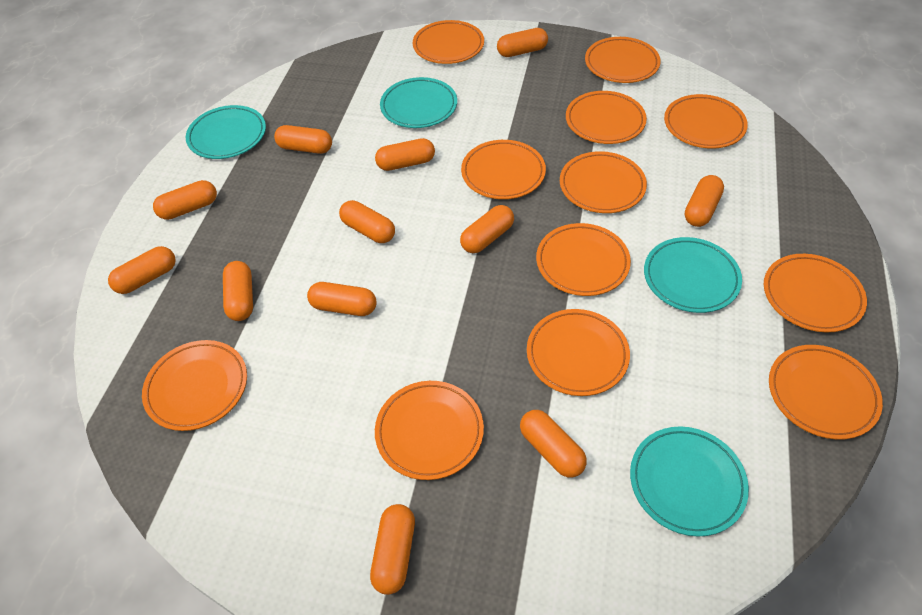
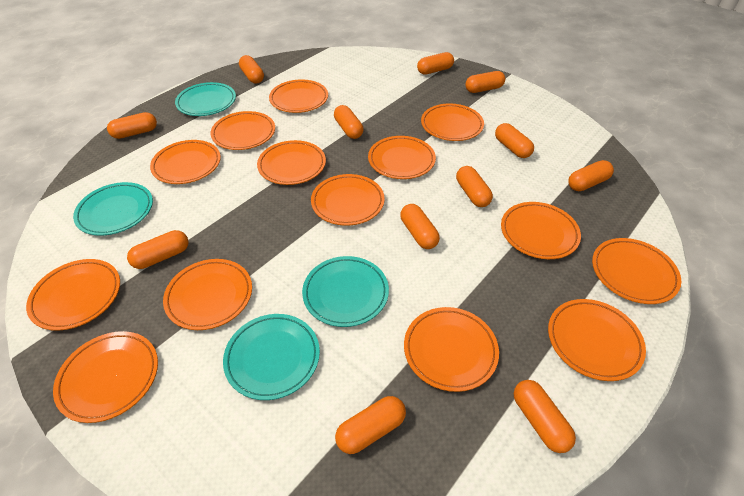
orange plate: 12 -> 14

